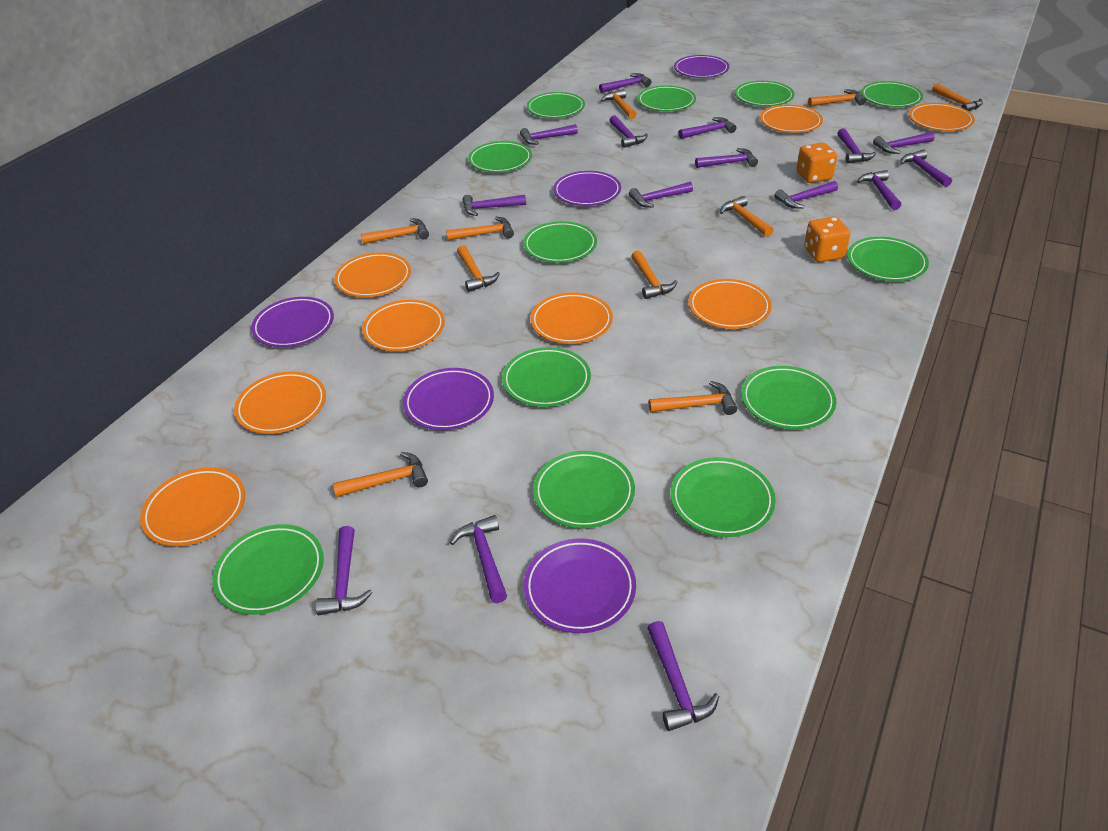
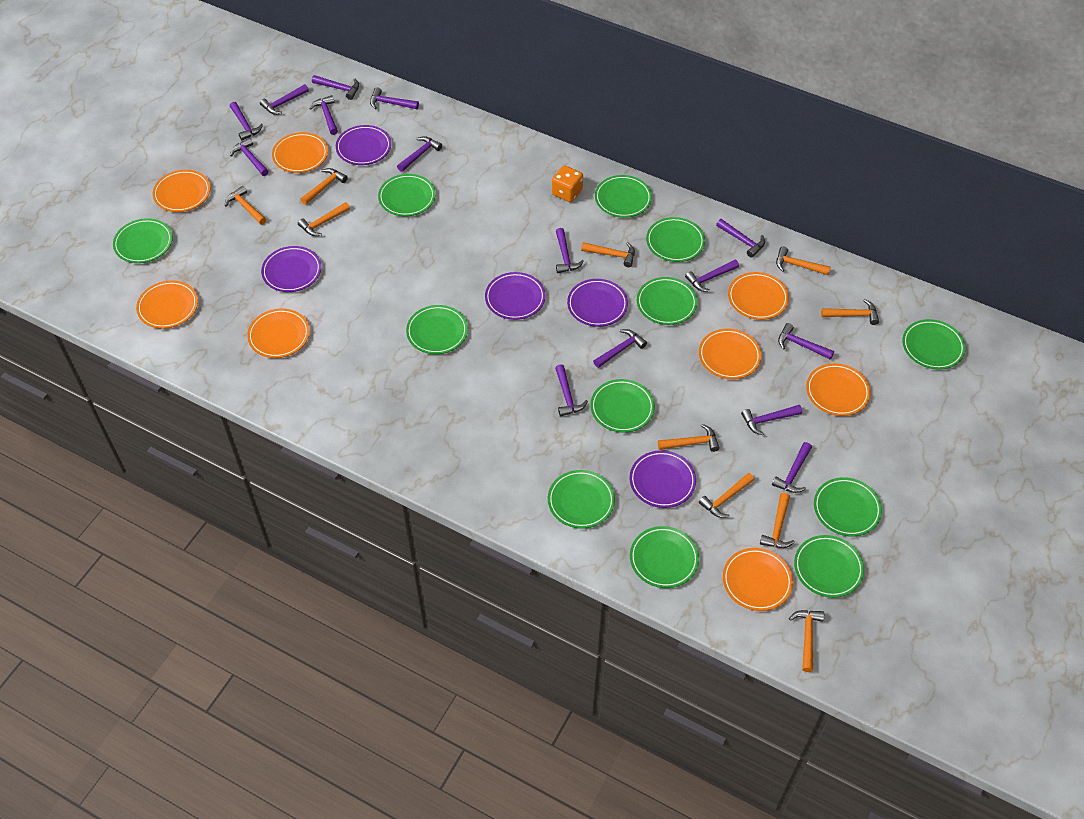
orange dice: 2 -> 1

